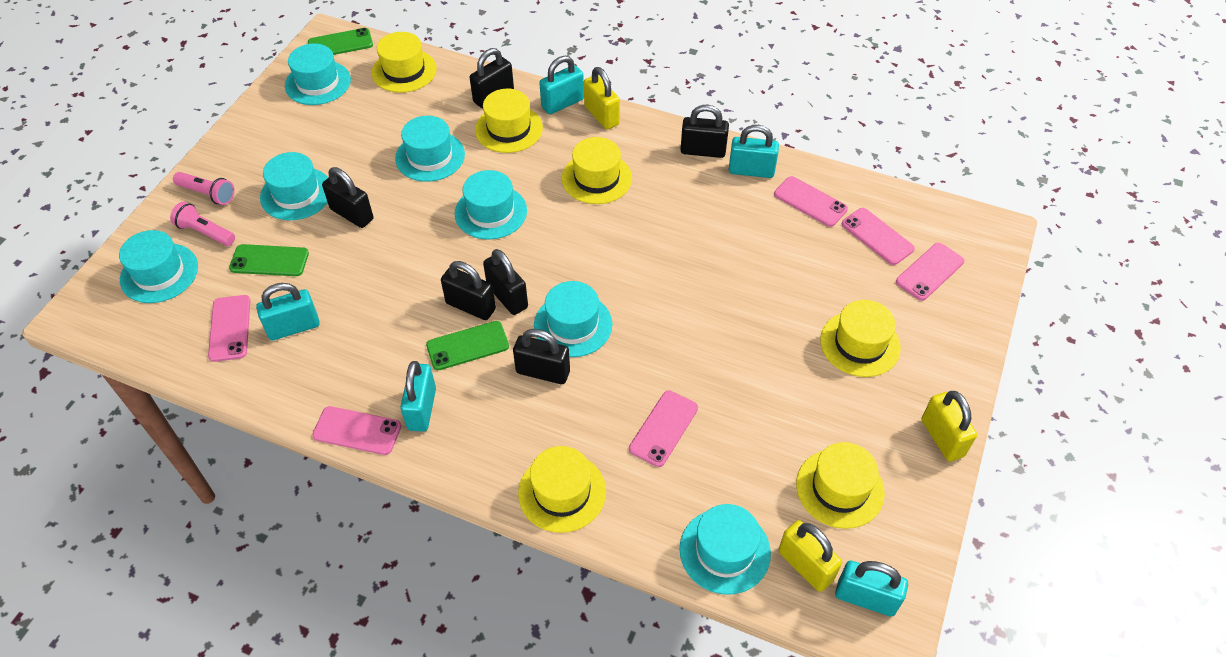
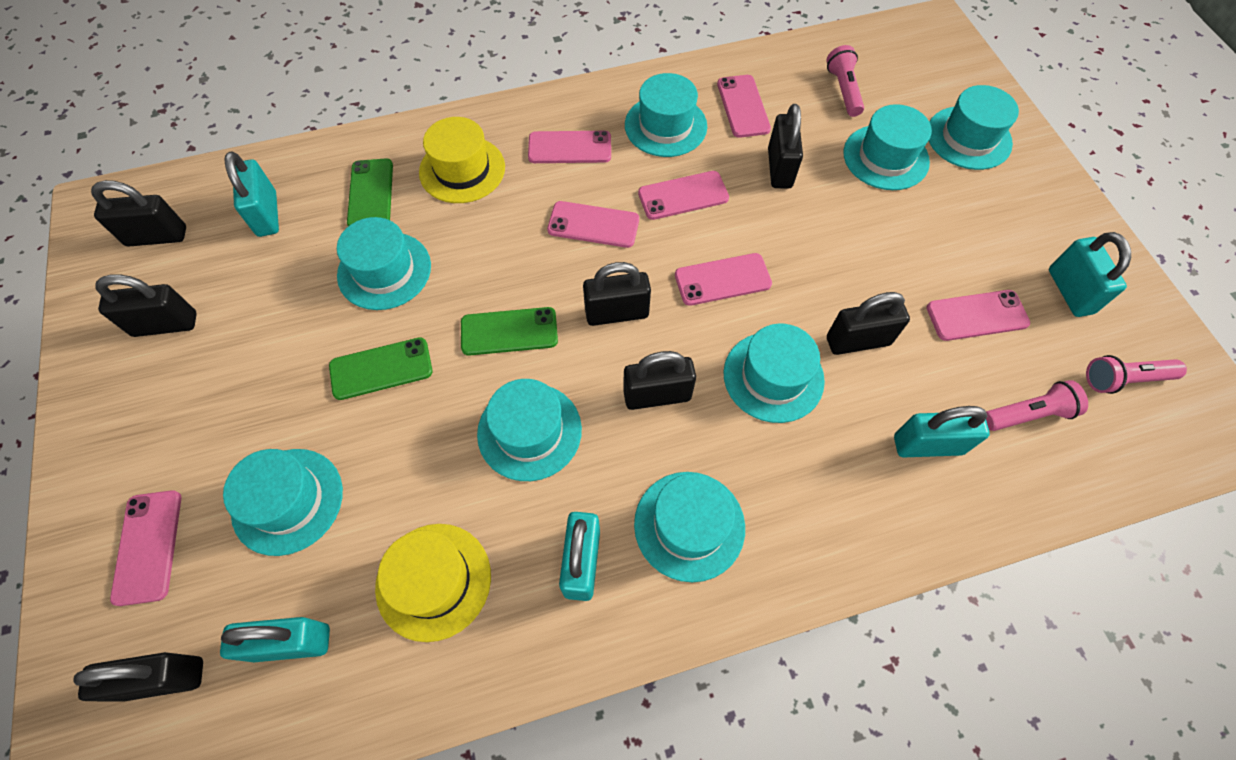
black padlock: 6 -> 7
pink flashlight: 2 -> 3
pink phone: 6 -> 7
turquoise hat: 7 -> 8
yellow hat: 6 -> 2
yellow padlock: 3 -> 0

